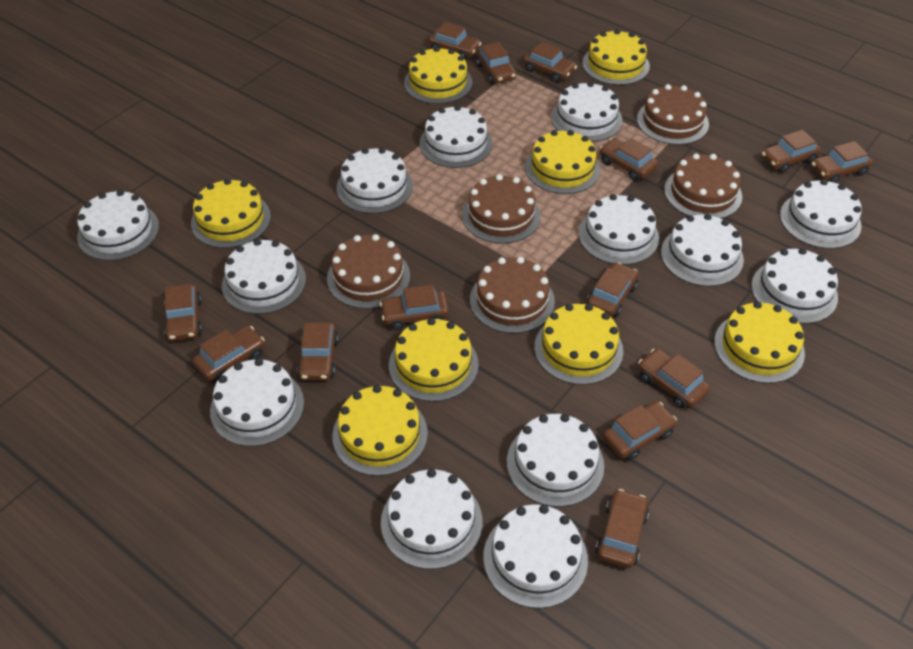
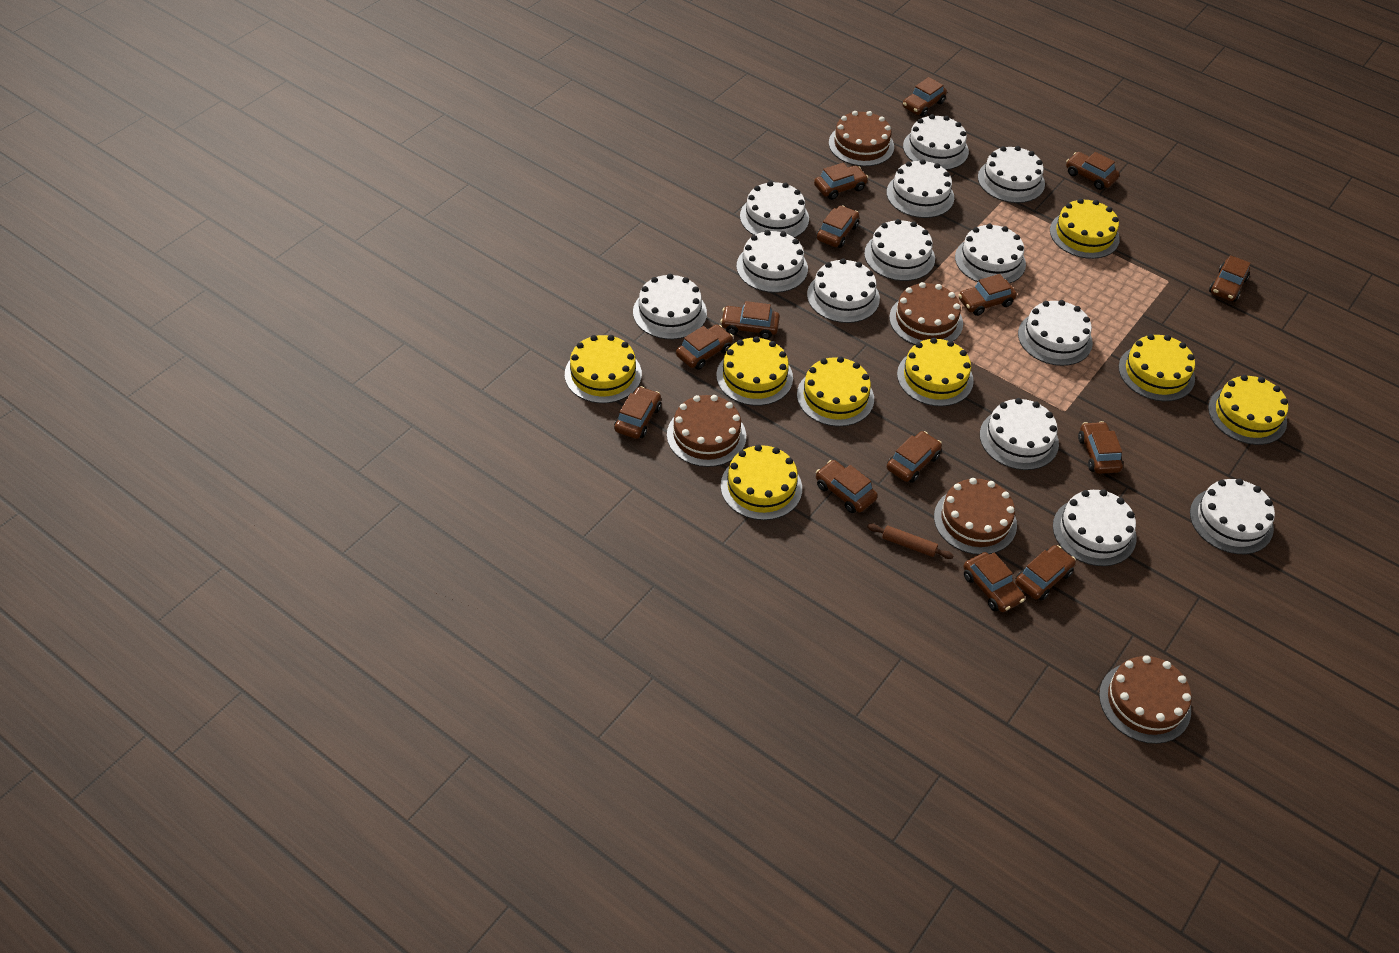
brown rolling pin: 0 -> 1

